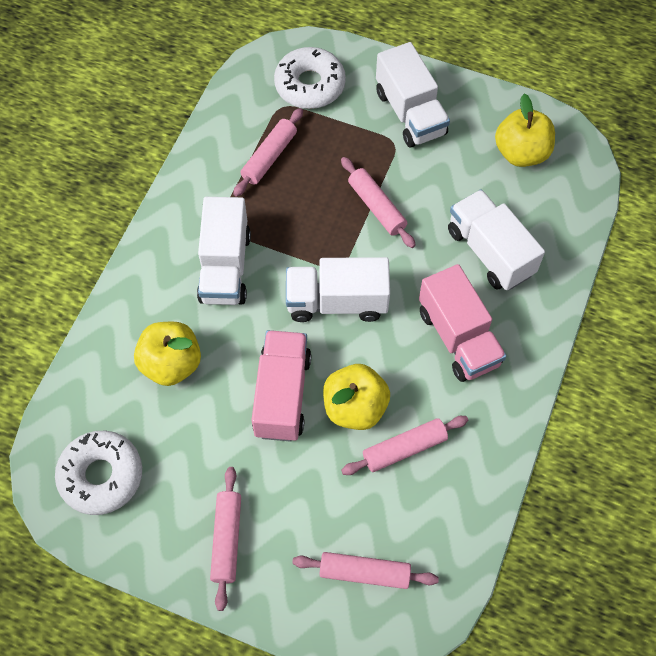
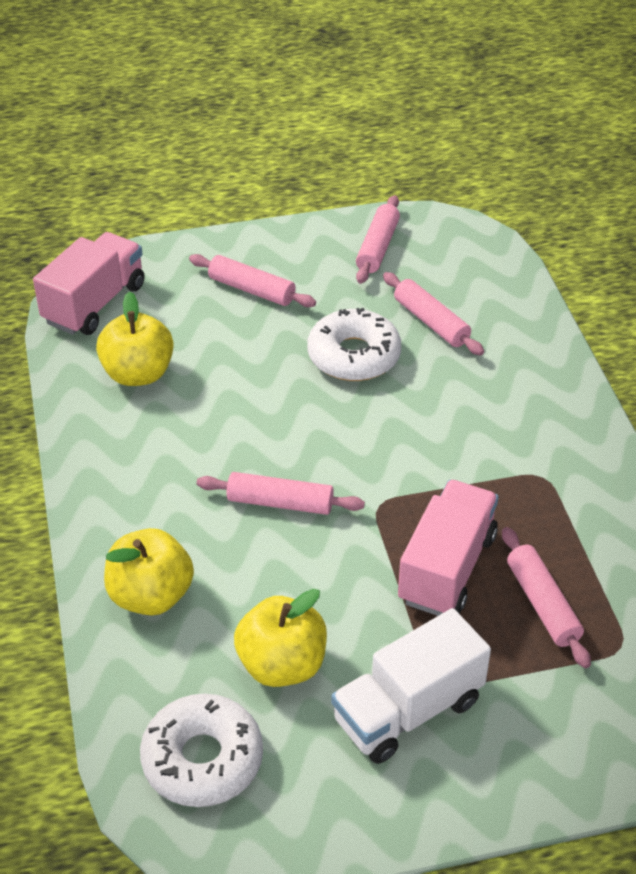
white truck: 4 -> 1

